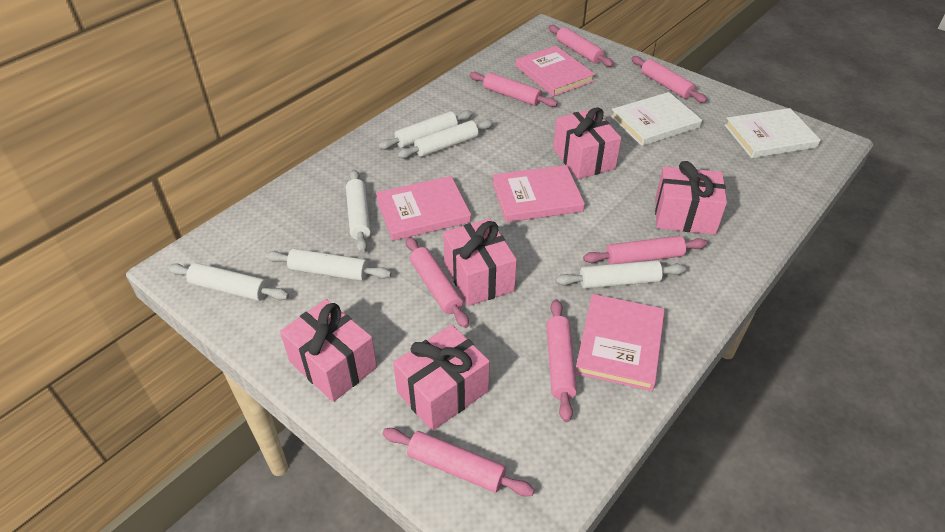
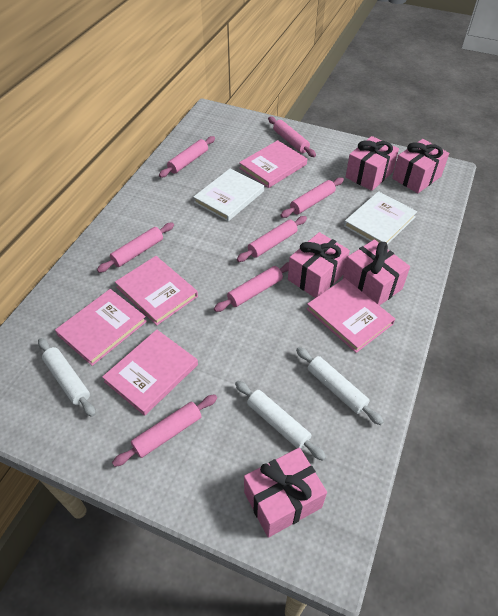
pink book: 4 -> 5
white rolling pin: 6 -> 3

